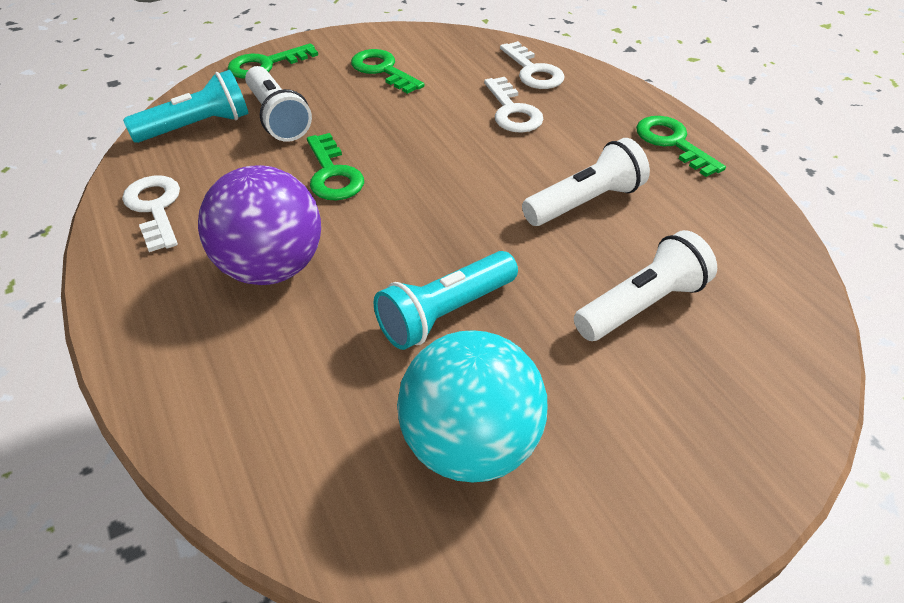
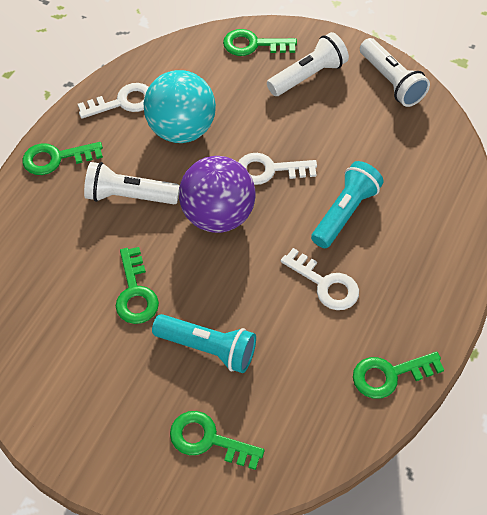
green key: 4 -> 5

